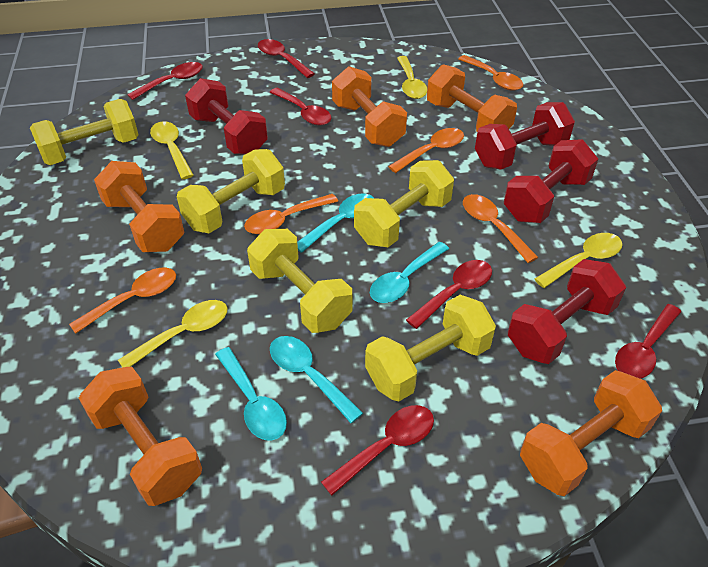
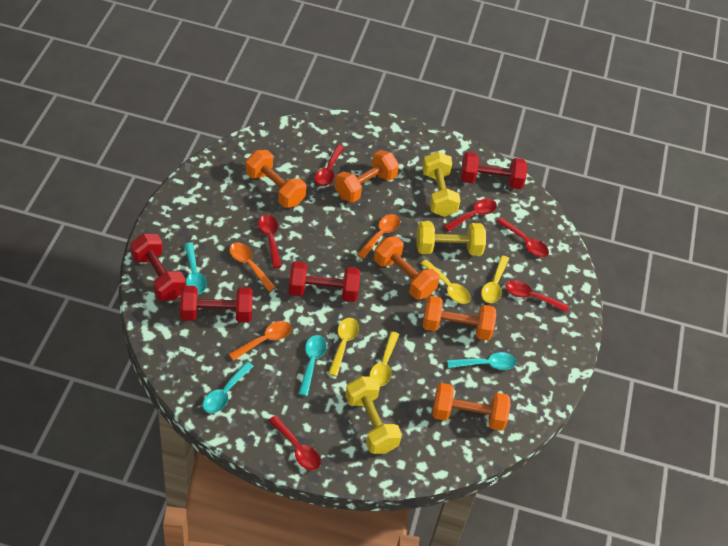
orange spoon: 5 -> 3
yellow dumbbell: 5 -> 3

